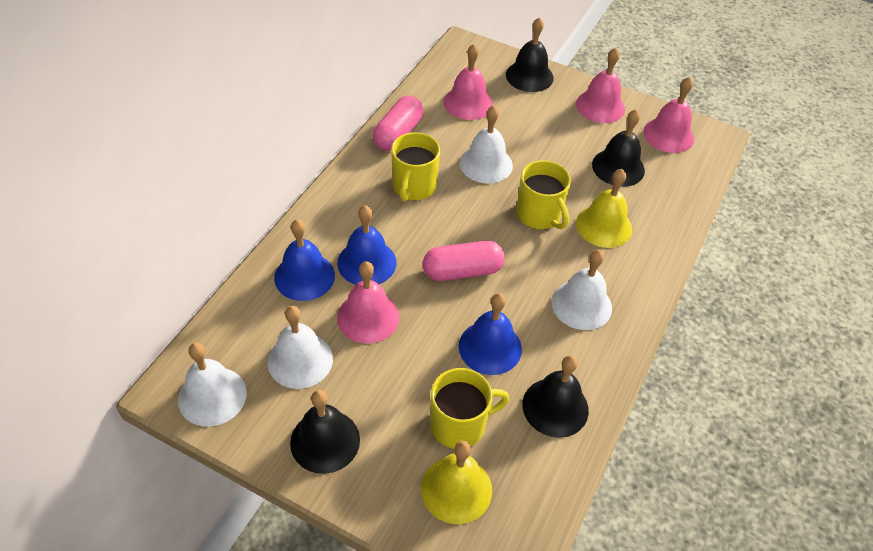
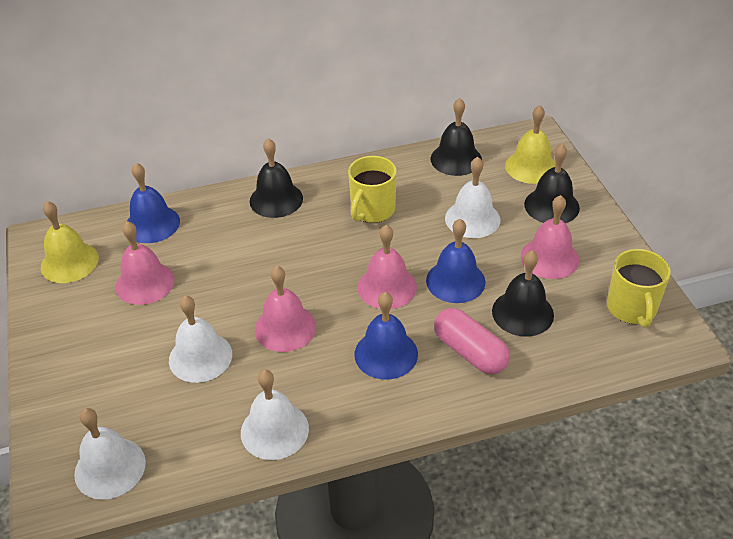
pink capsule: 2 -> 1
yellow mug: 3 -> 2

